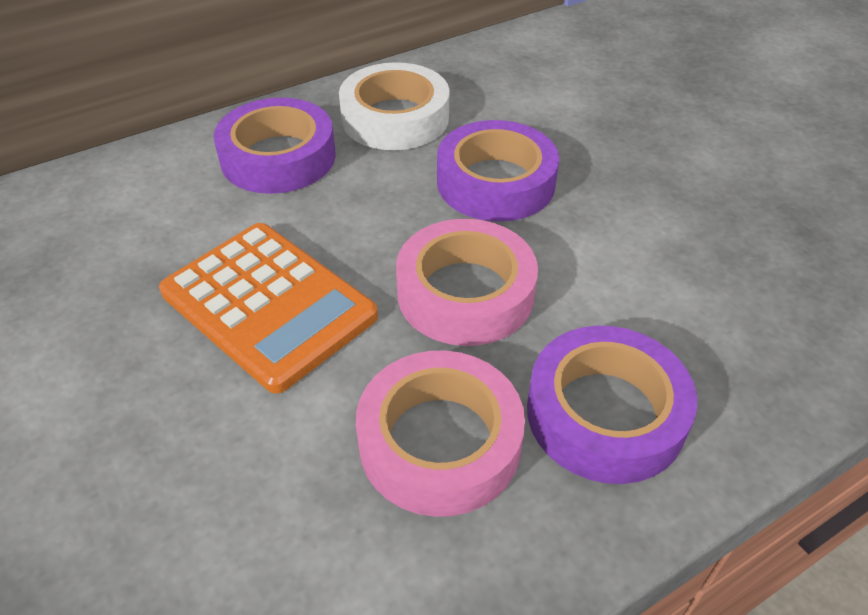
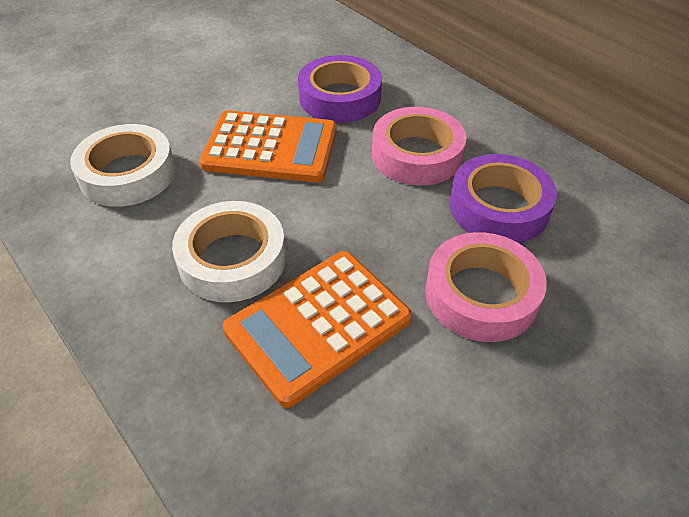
orange calculator: 1 -> 2
purple tape: 3 -> 2
white tape: 1 -> 2

